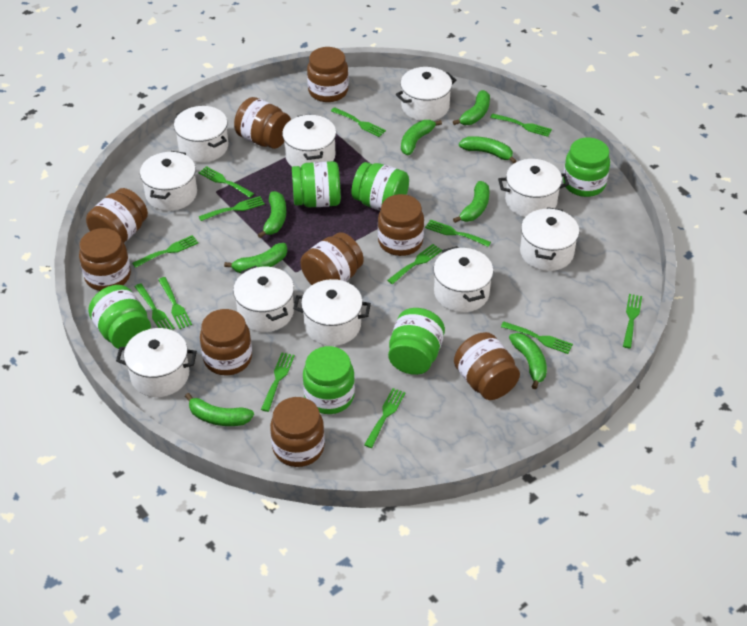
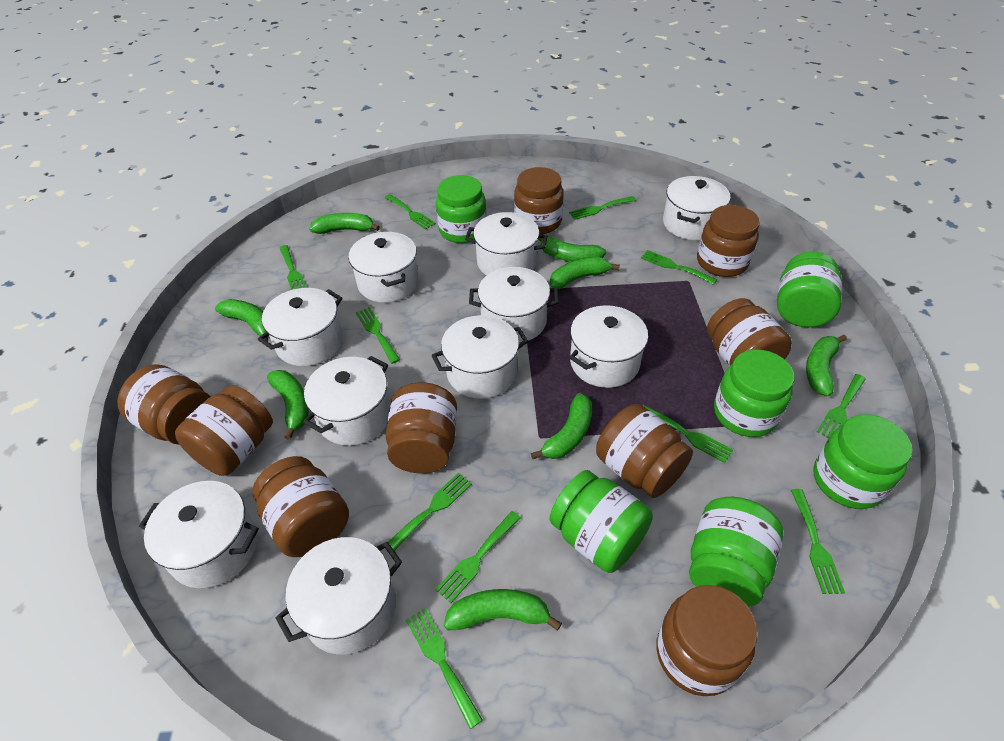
green fork: 13 -> 11

